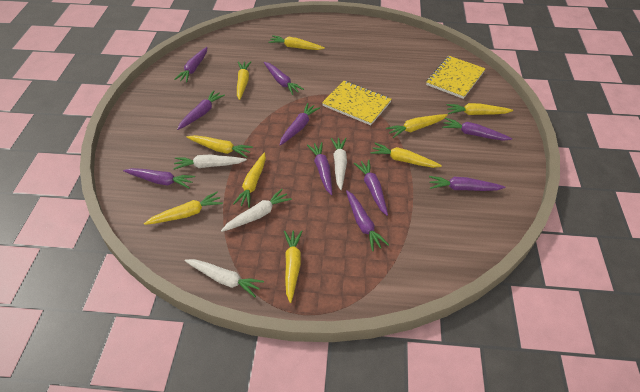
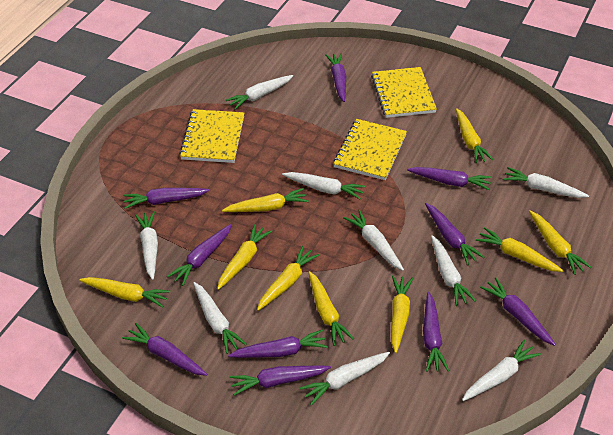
white carrot: 4 -> 9
yellow notebook: 2 -> 3

